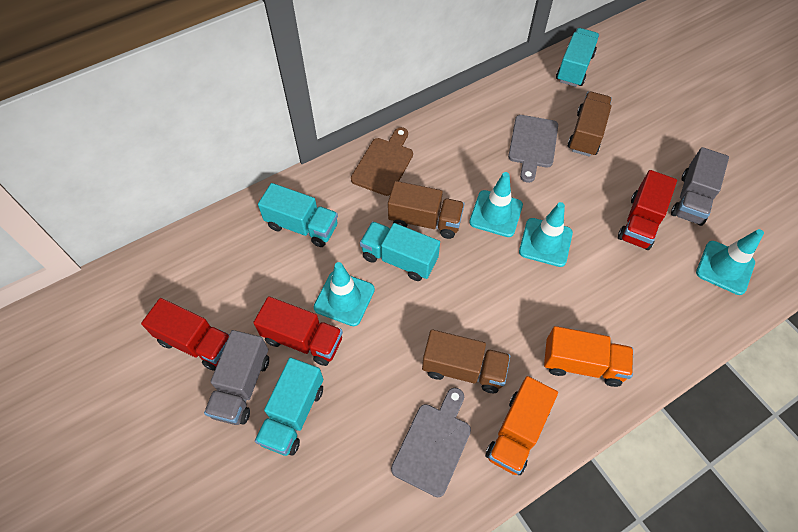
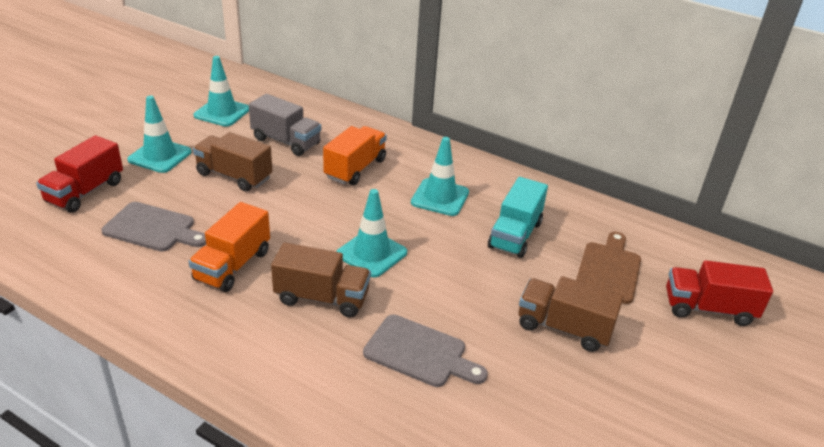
grey truck: 2 -> 1
red truck: 3 -> 2
turquoise truck: 4 -> 1

